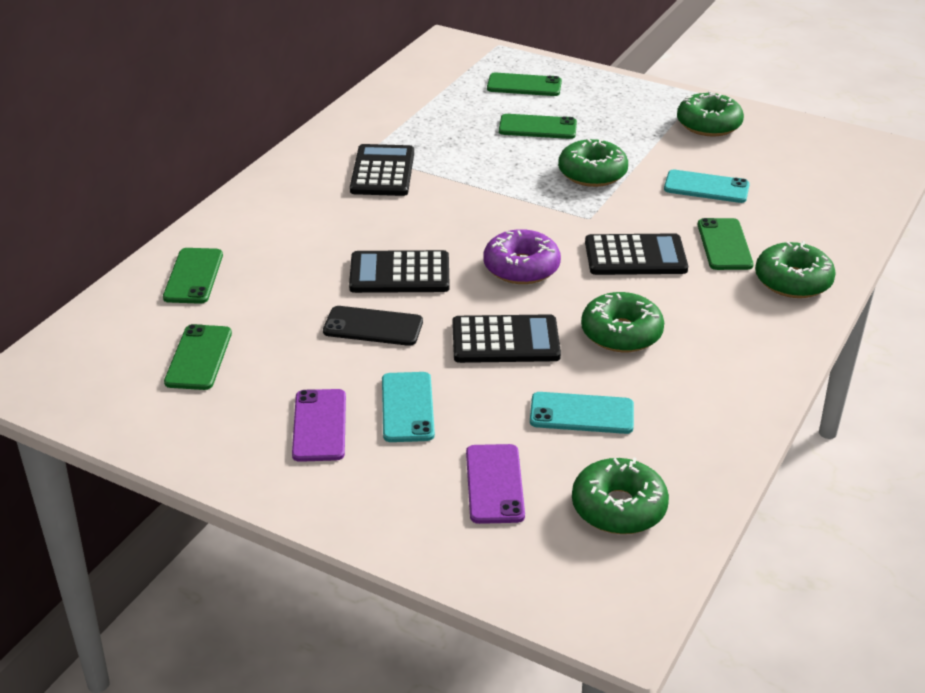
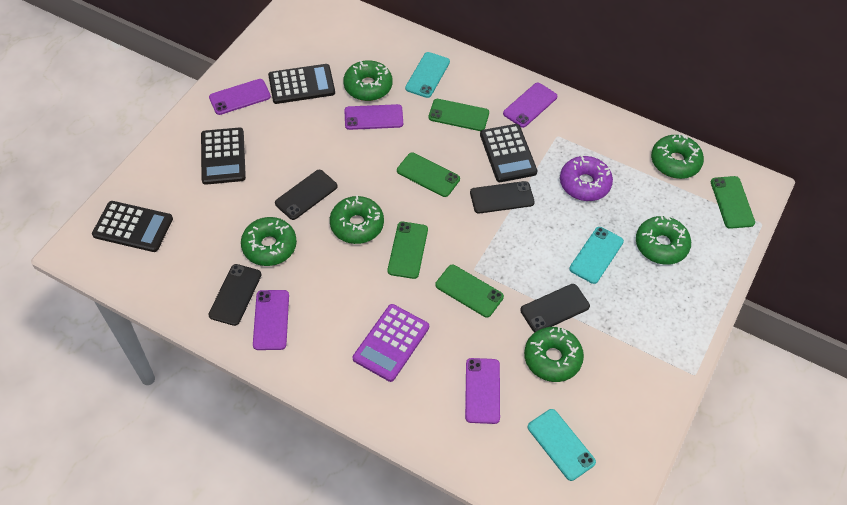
black phone: 1 -> 4
green donut: 5 -> 6
purple calculator: 0 -> 1
purple phone: 2 -> 5

